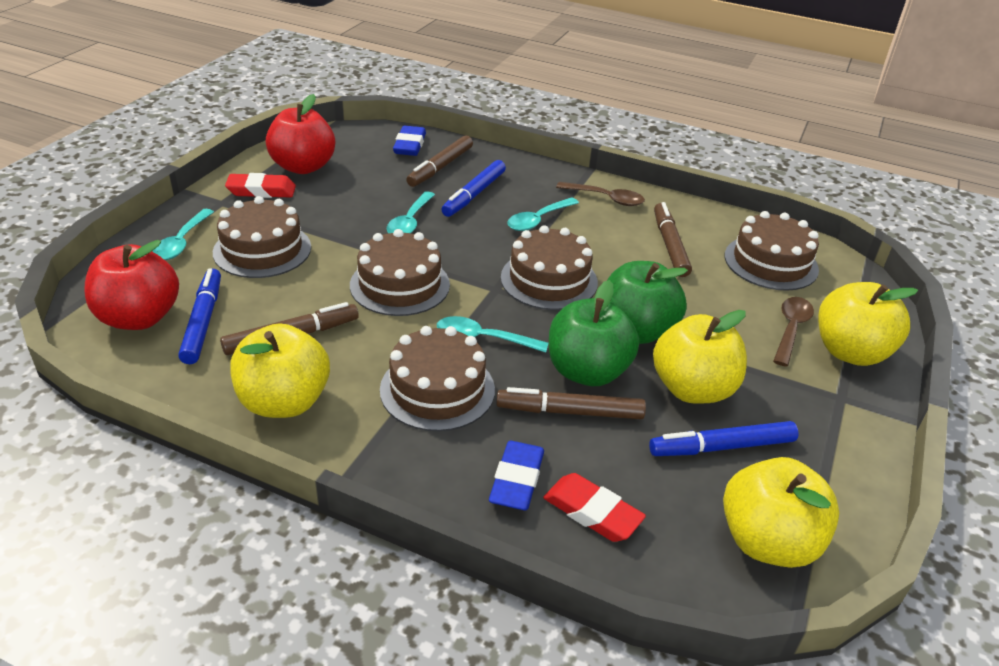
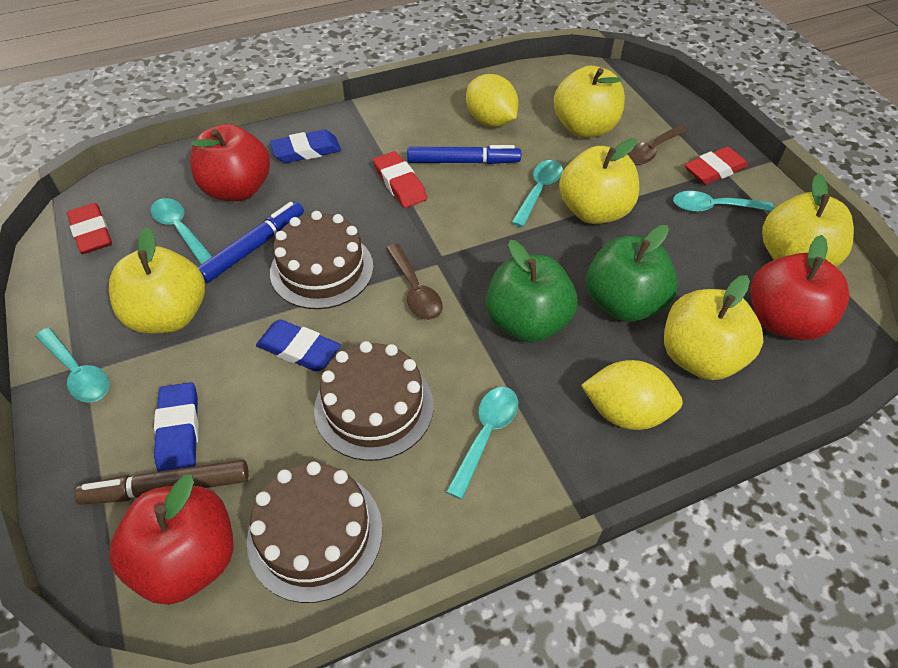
blue eraser: 2 -> 3
blue marker: 3 -> 2
brown cake: 5 -> 3
brown marker: 4 -> 1
red apple: 2 -> 3
red eraser: 2 -> 3
turquoise spoon: 4 -> 5
yellow apple: 4 -> 5
yellow lemon: 0 -> 2

